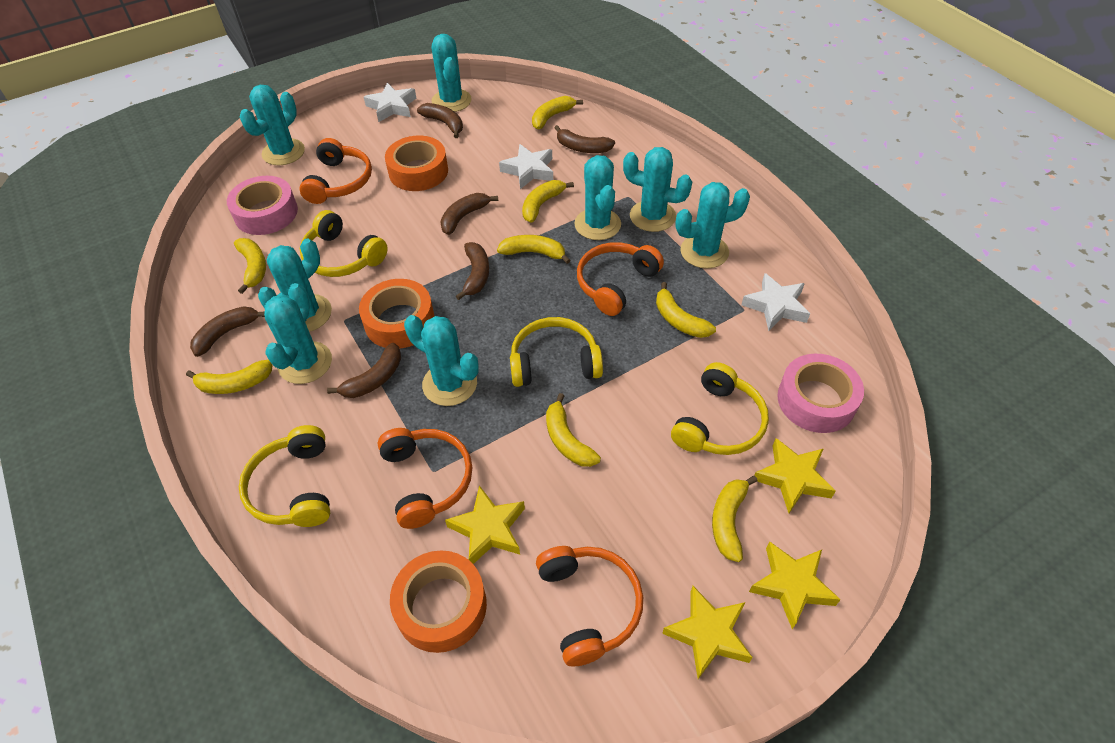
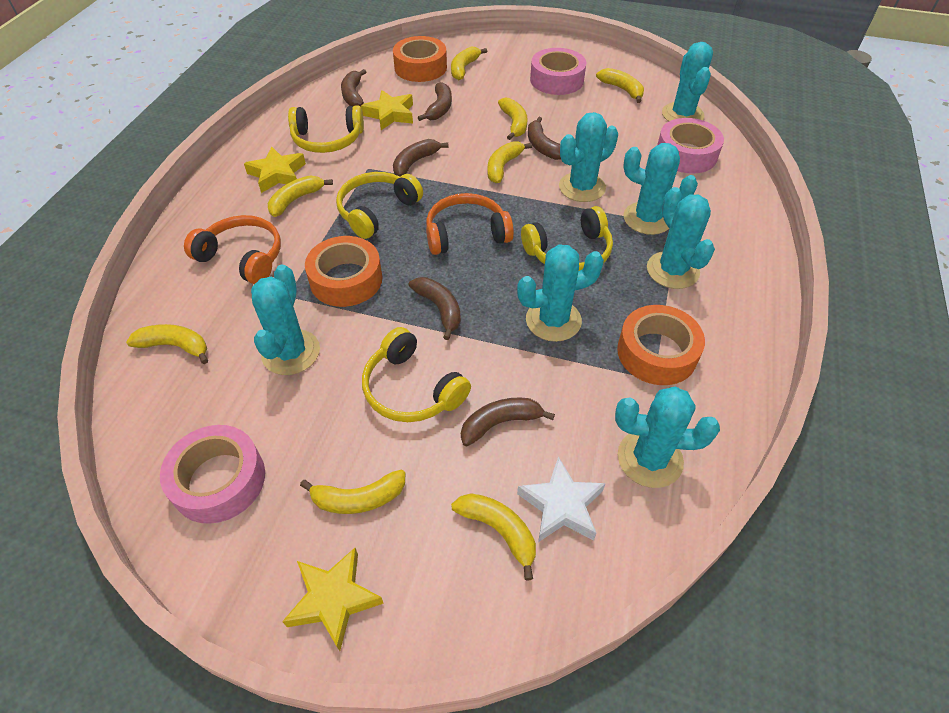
orange headphones: 4 -> 2
pink tape: 2 -> 3
turquoise cactus: 8 -> 7
white star: 3 -> 1
yellow star: 4 -> 3

